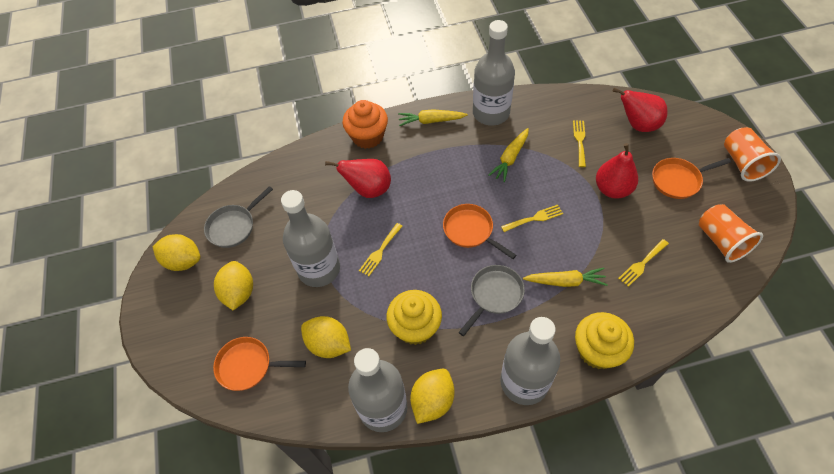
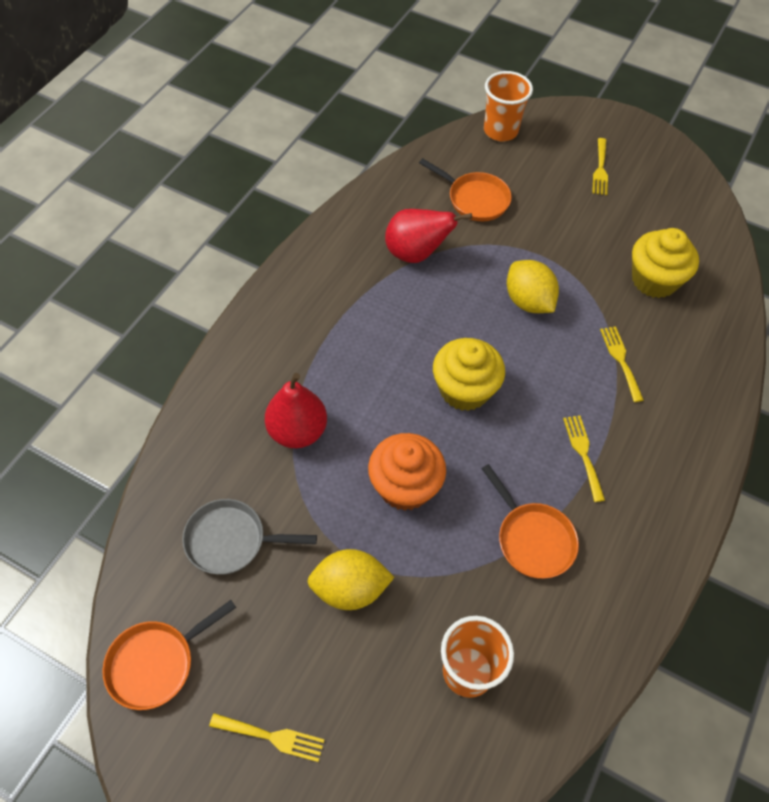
grey bottle: 4 -> 0
grey pan: 2 -> 1
red pear: 3 -> 2
yellow carrot: 3 -> 0
yellow lemon: 4 -> 2

